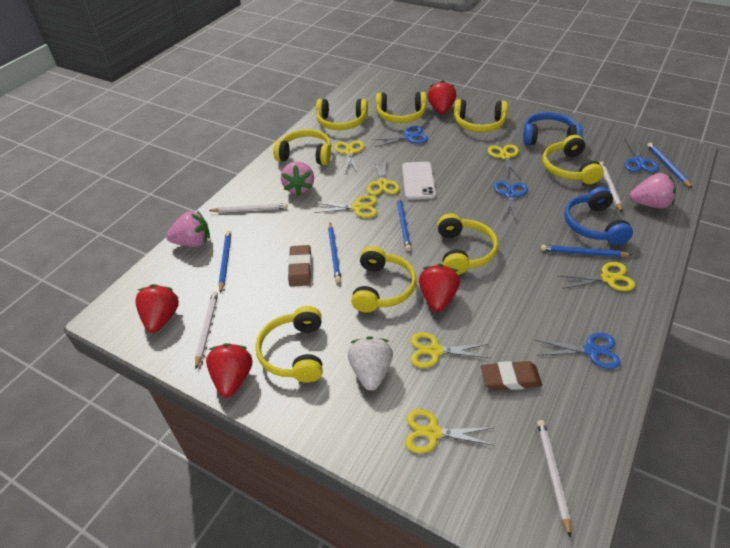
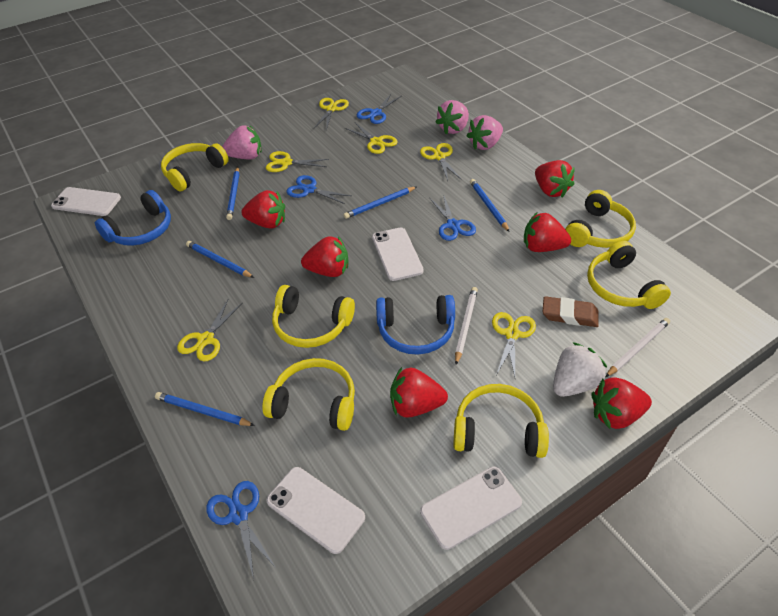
brown eraser: 2 -> 1
red strawberry: 4 -> 6
white pencil: 4 -> 2
white phone: 1 -> 4
yellow headphones: 8 -> 6
yellow scissors: 7 -> 6

